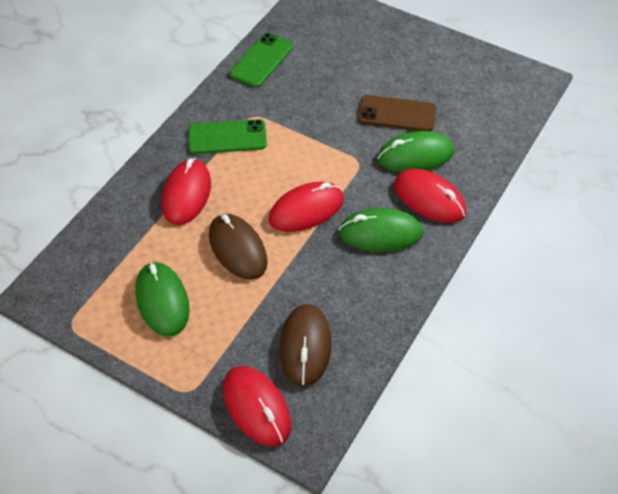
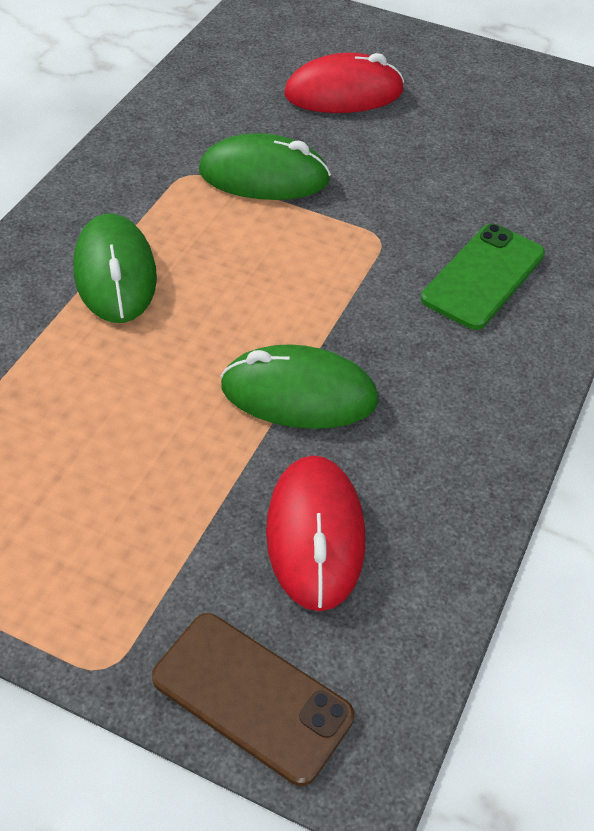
brown mouse: 2 -> 0
green phone: 2 -> 1
red mouse: 4 -> 2

